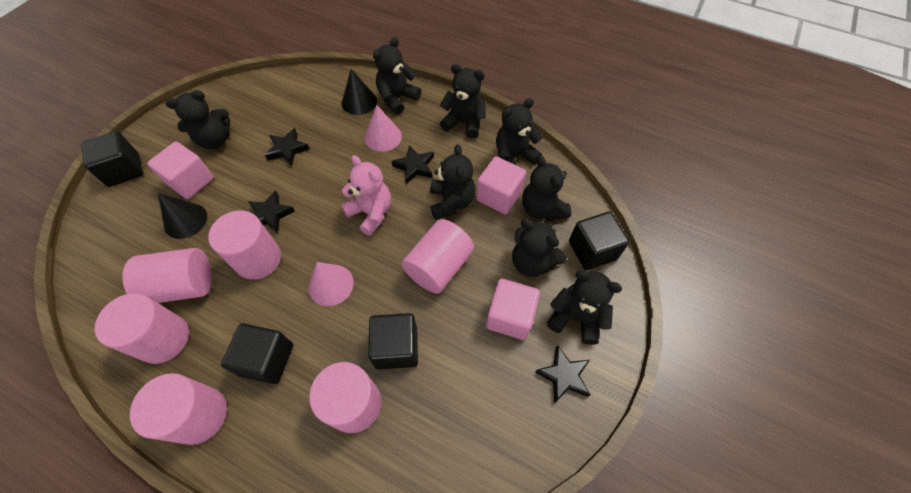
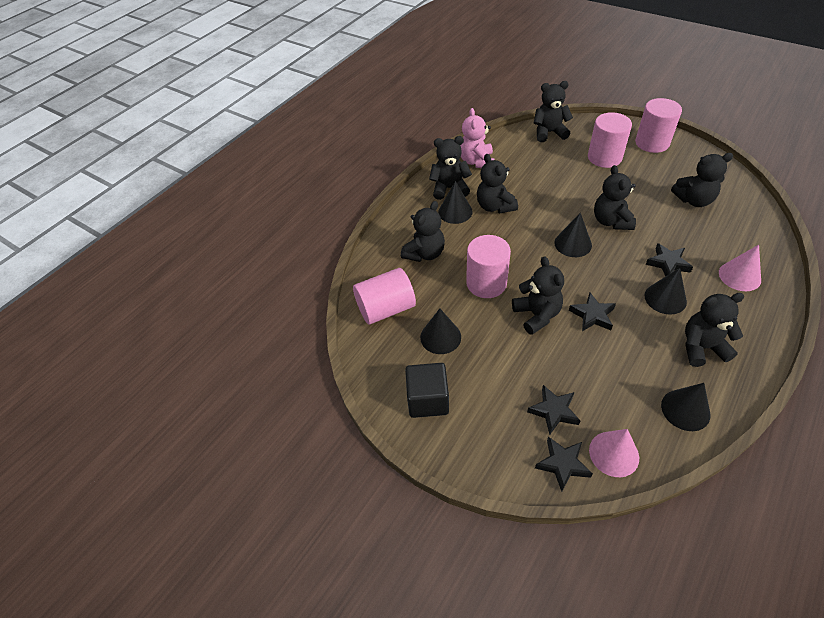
black cone: 2 -> 5
black cube: 4 -> 1
pink cube: 3 -> 0
pink cylinder: 6 -> 4

